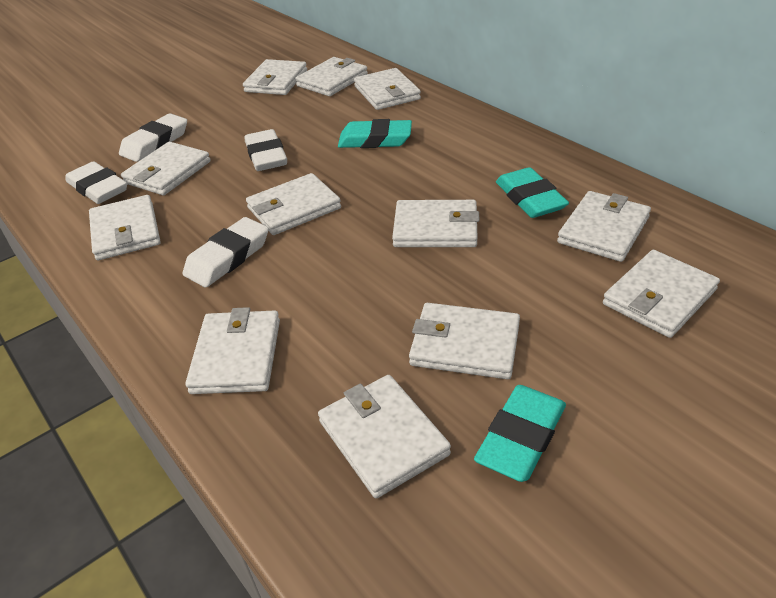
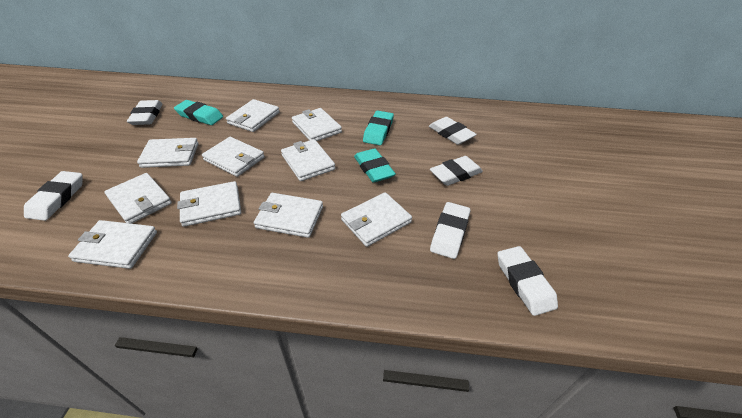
white eraser: 4 -> 6
white wallet: 12 -> 10

